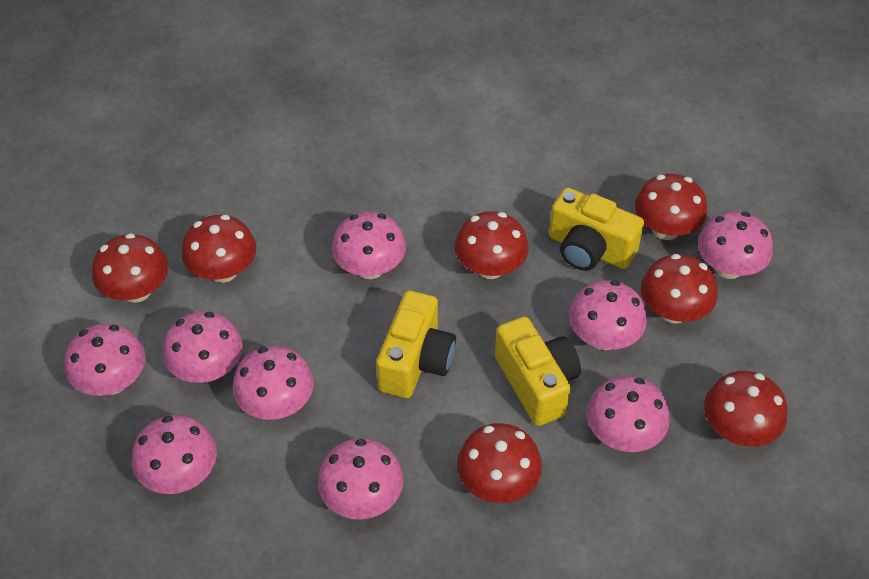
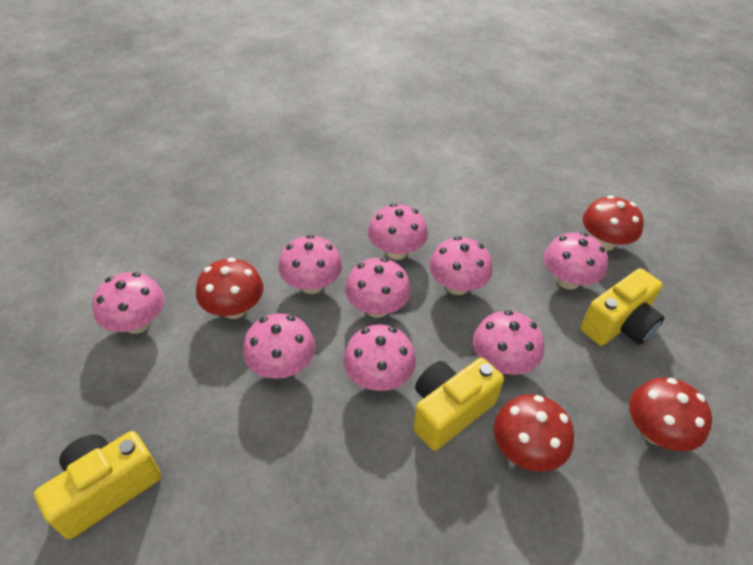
red mushroom: 7 -> 4

